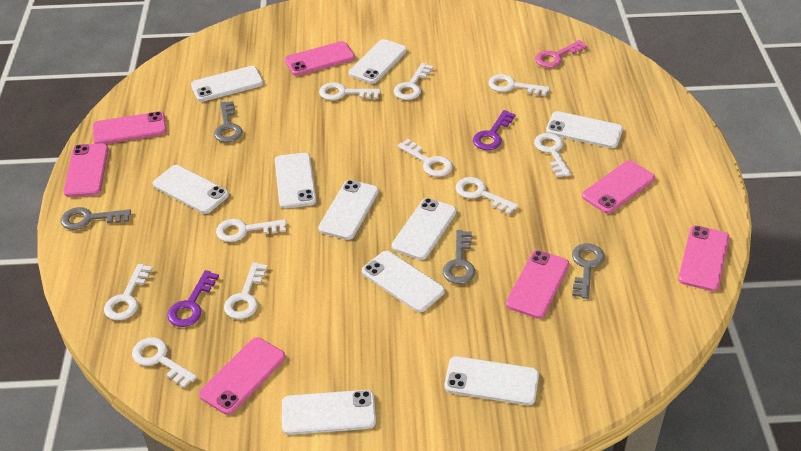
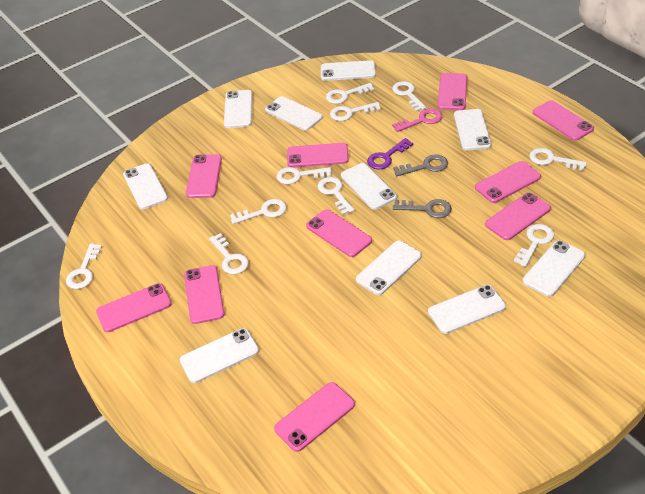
grey key: 4 -> 2
pink phone: 7 -> 10
purple key: 2 -> 1

